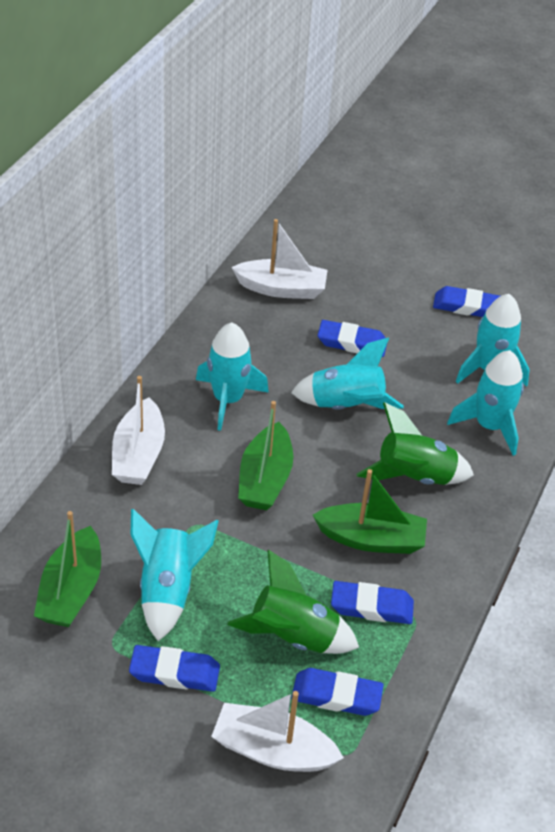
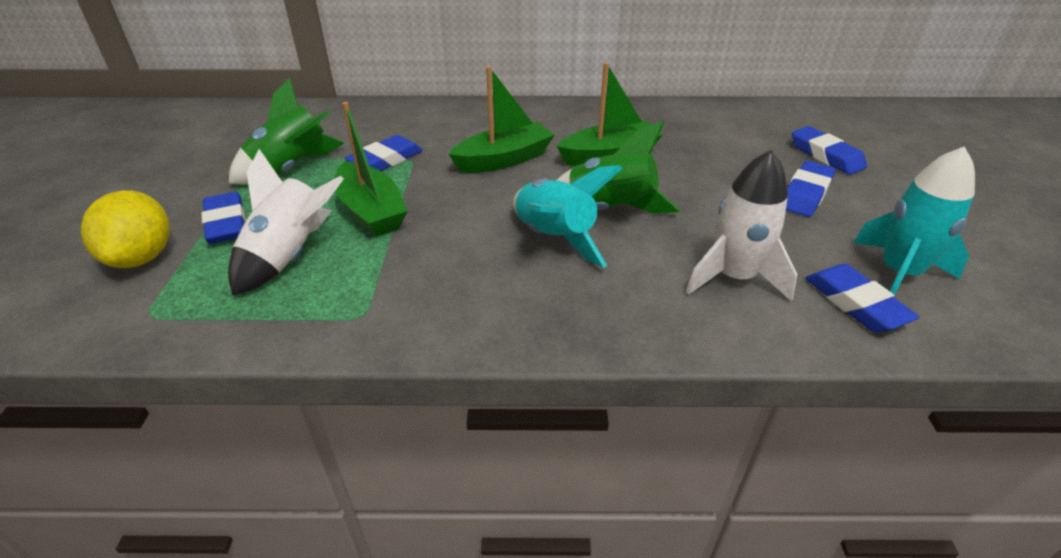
turquoise rocket: 5 -> 2
white boat: 3 -> 0
white rocket: 0 -> 2
yellow lemon: 0 -> 1

